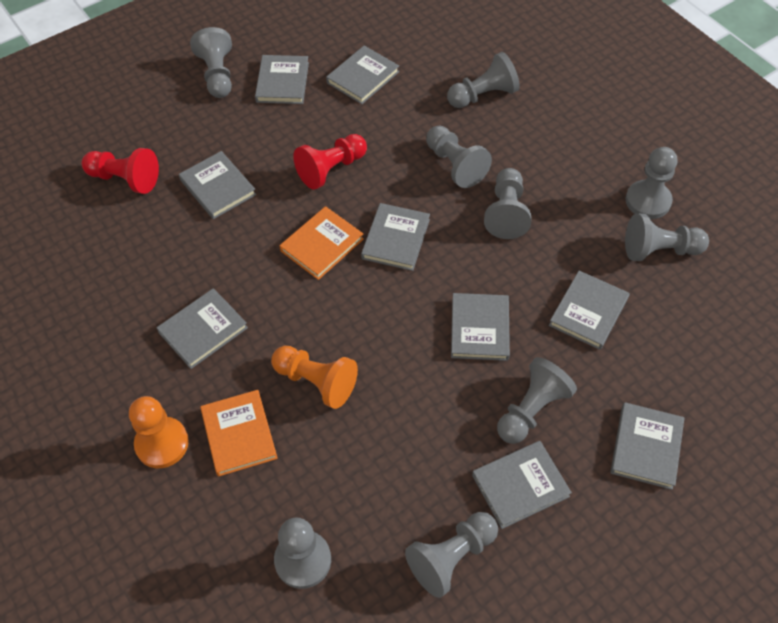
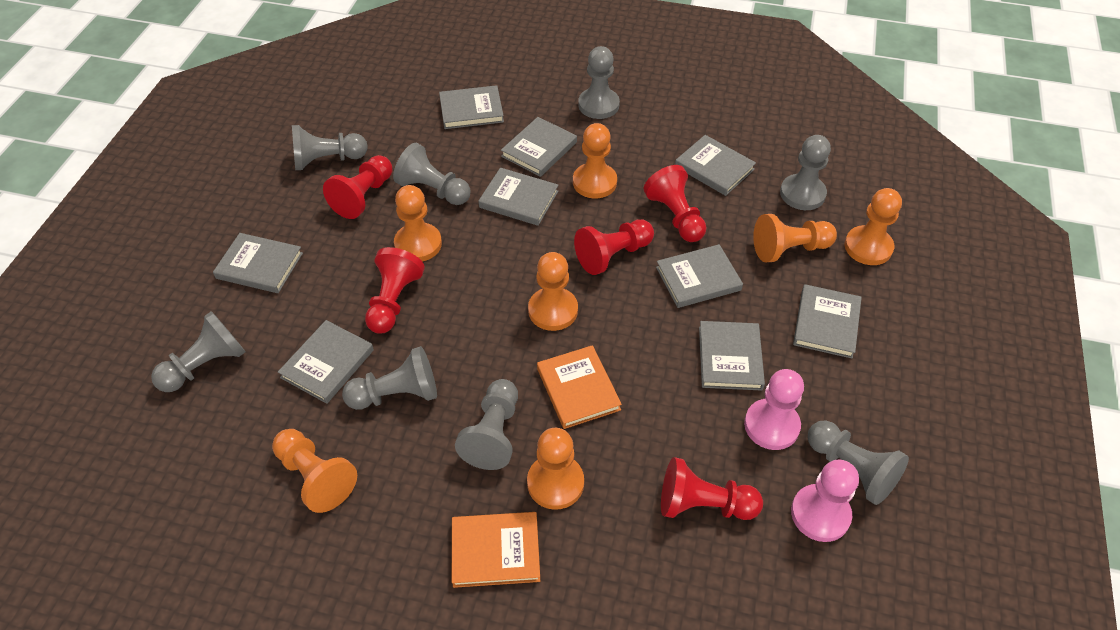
grey pawn: 9 -> 8
orange pawn: 2 -> 7
pink pawn: 0 -> 2
red pawn: 2 -> 5

